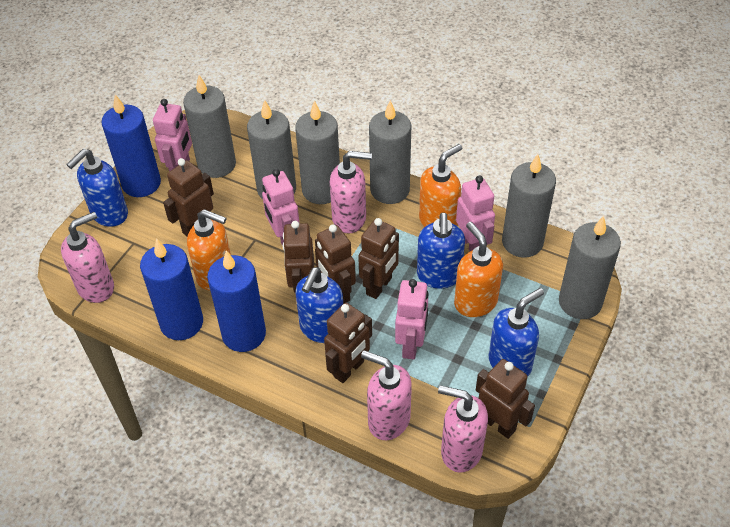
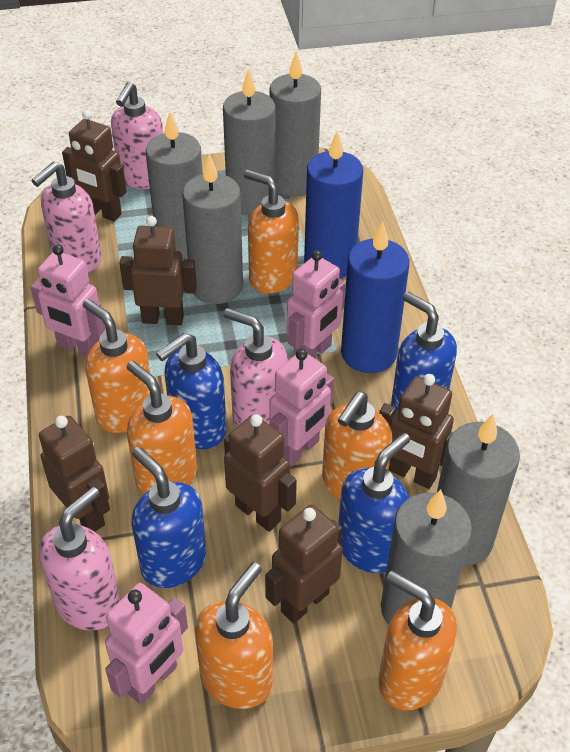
blue candle: 3 -> 2
orange soap dispenser: 3 -> 6

